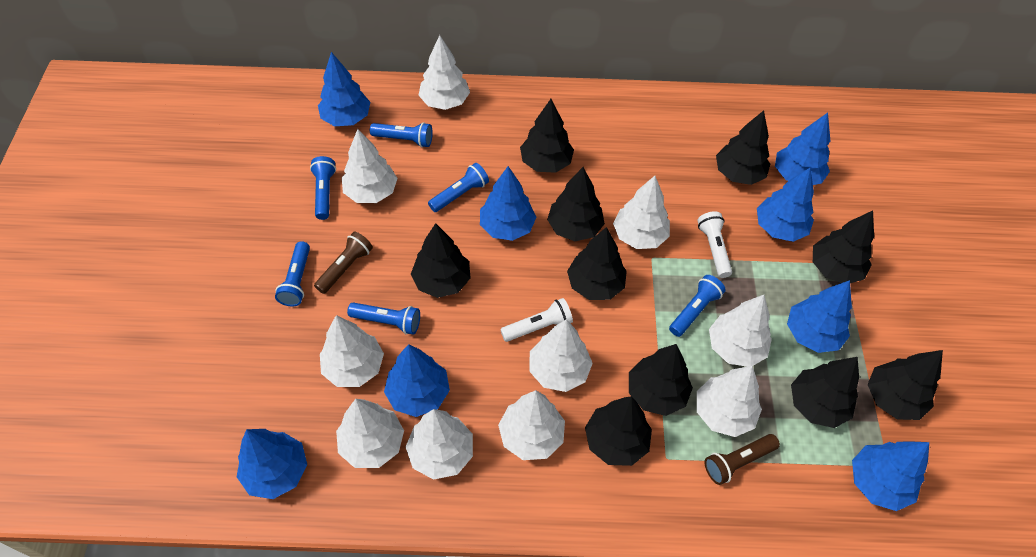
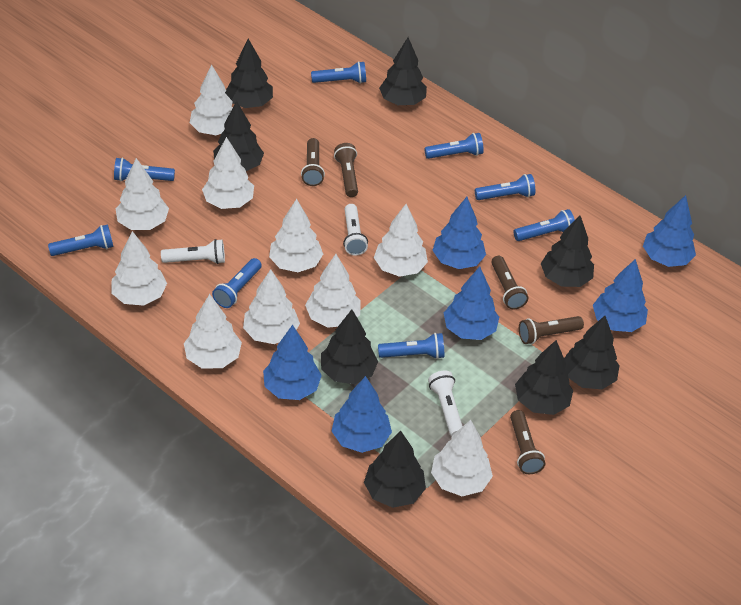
black tree: 10 -> 8
blue flashlight: 6 -> 8
blue tree: 8 -> 6
brown flashlight: 2 -> 5
white flashlight: 2 -> 3

